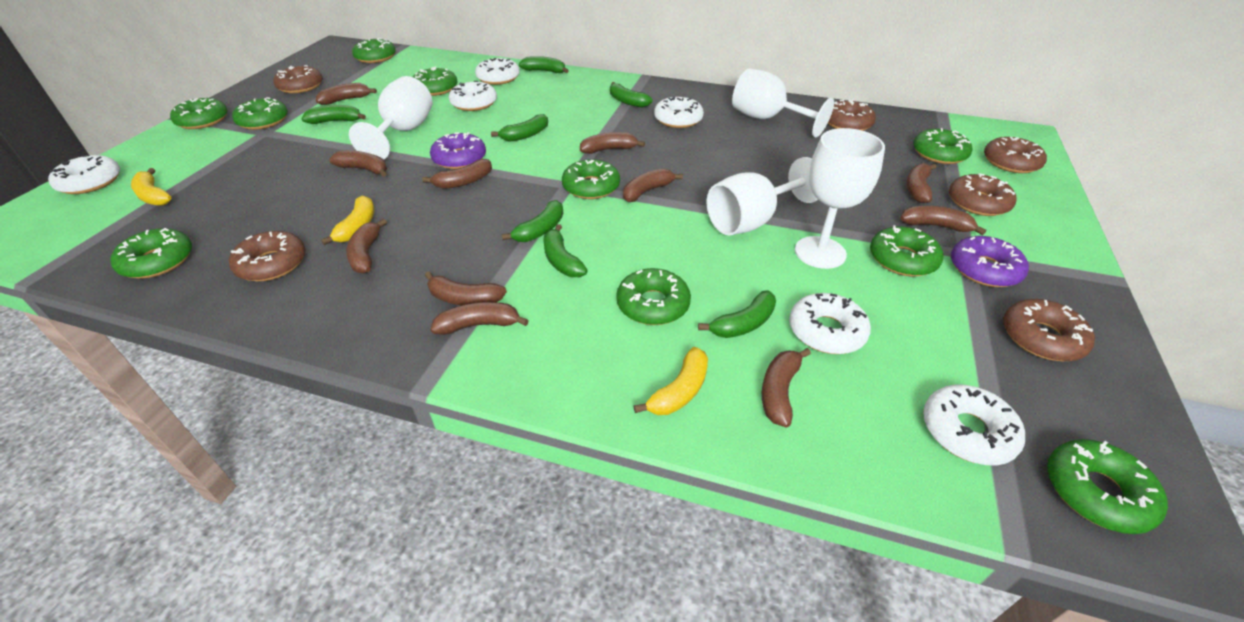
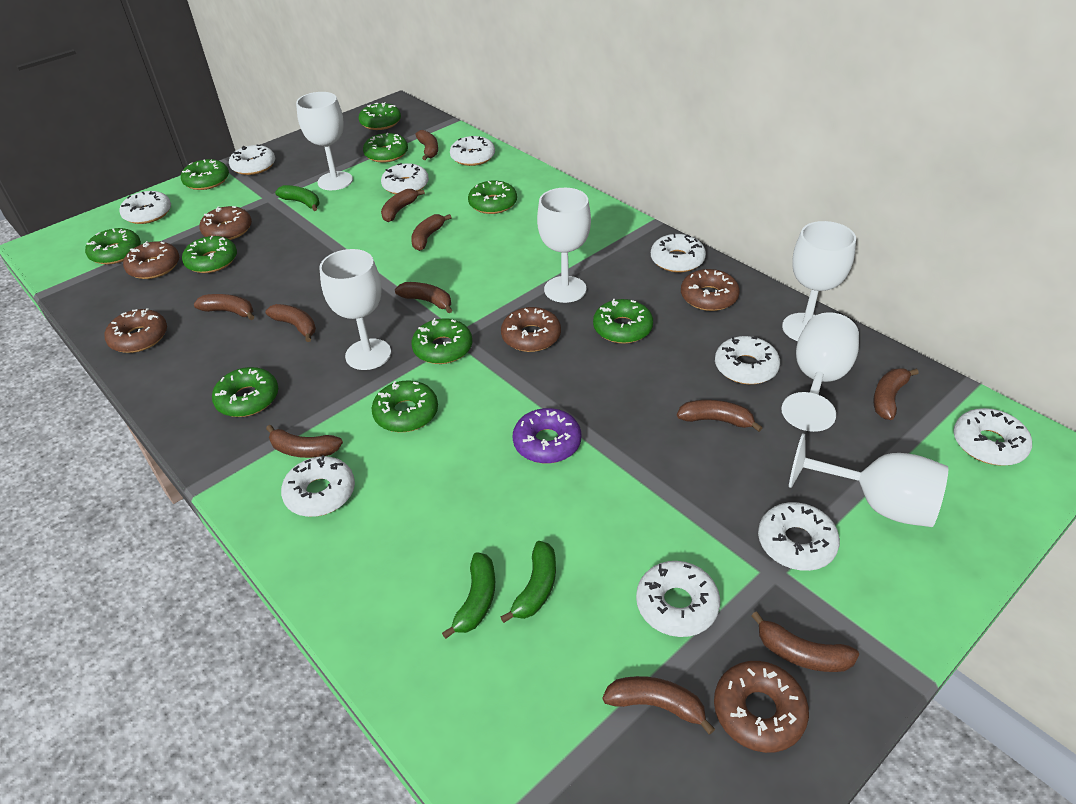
green banana: 7 -> 3
purple donut: 2 -> 1
white donut: 6 -> 10
white goblet: 4 -> 6
yellow banana: 3 -> 0

